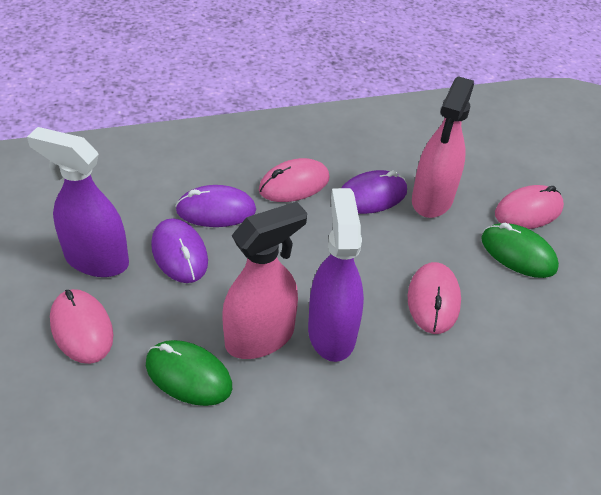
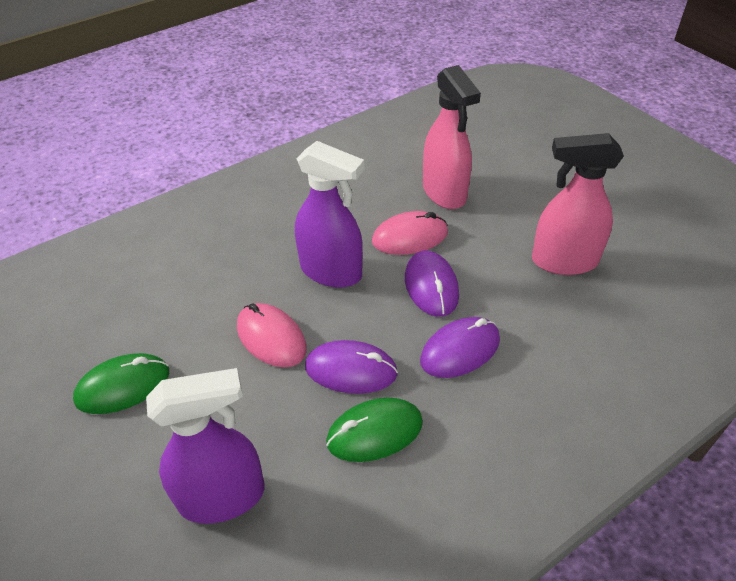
pink mouse: 4 -> 2

